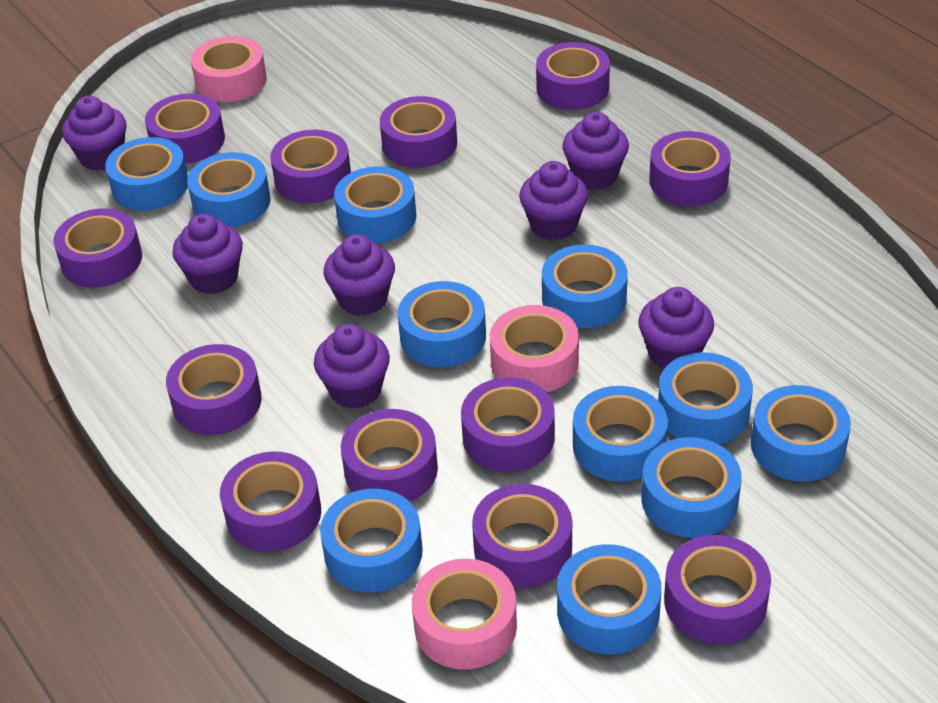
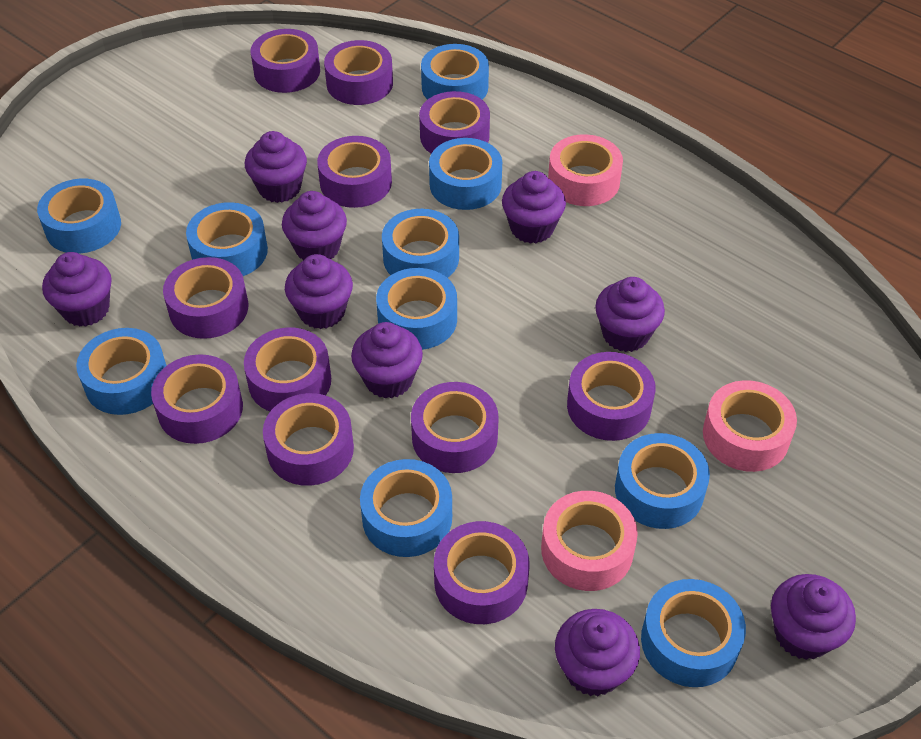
blue tape: 11 -> 10
purple cupcake: 7 -> 9
purple tape: 12 -> 11

